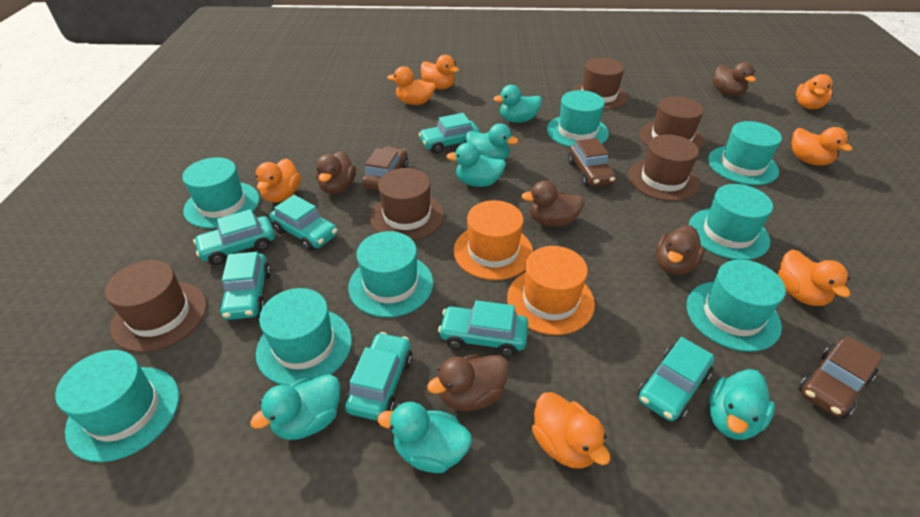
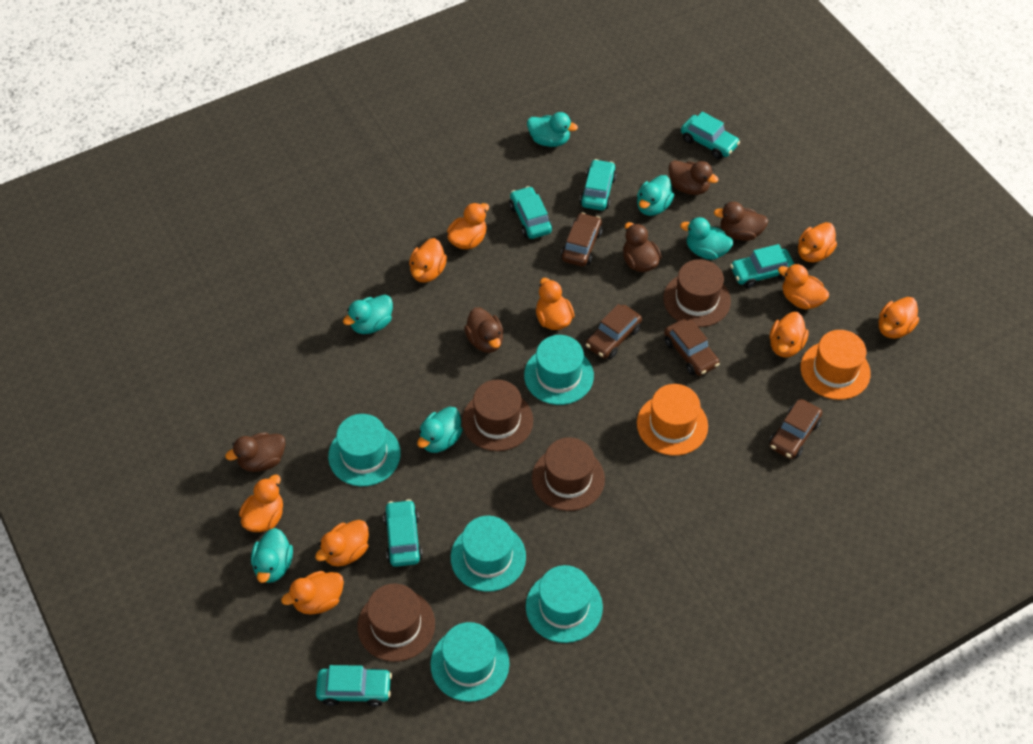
brown car: 3 -> 4
brown hat: 5 -> 4
orange duck: 7 -> 10
turquoise car: 7 -> 6
turquoise hat: 8 -> 5

